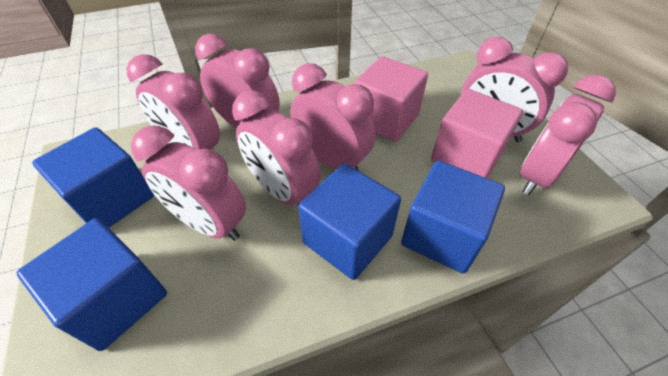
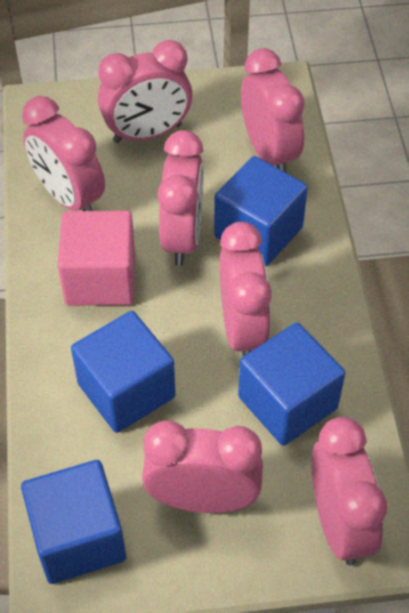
pink cube: 2 -> 1

